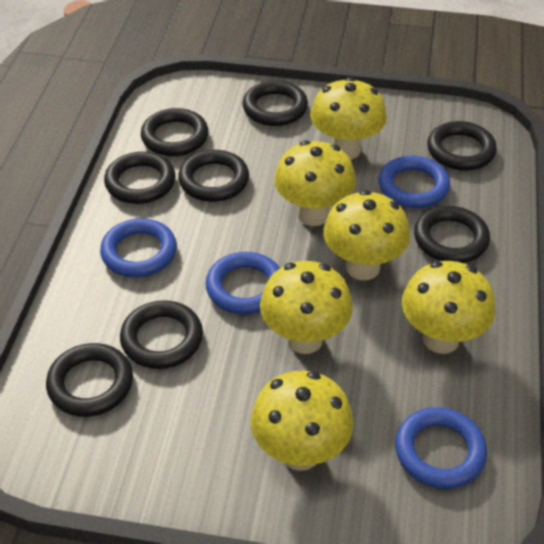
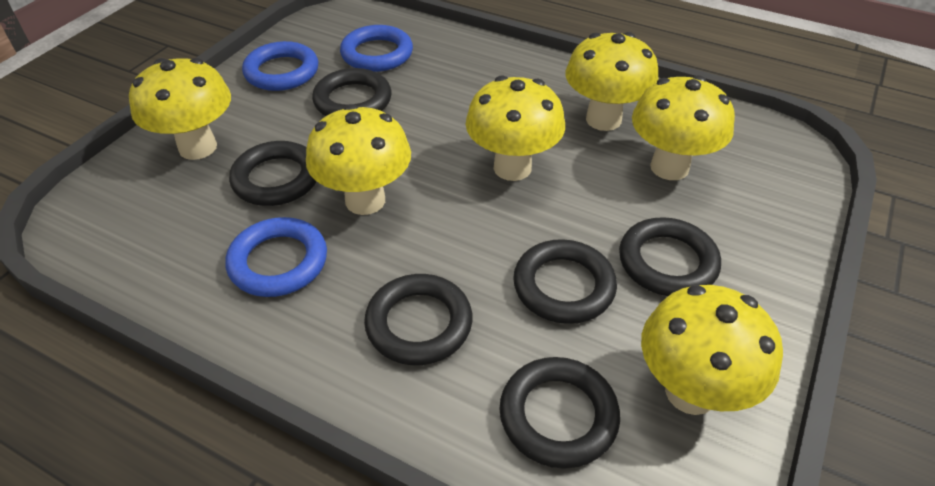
black ring: 8 -> 6
blue ring: 4 -> 3

